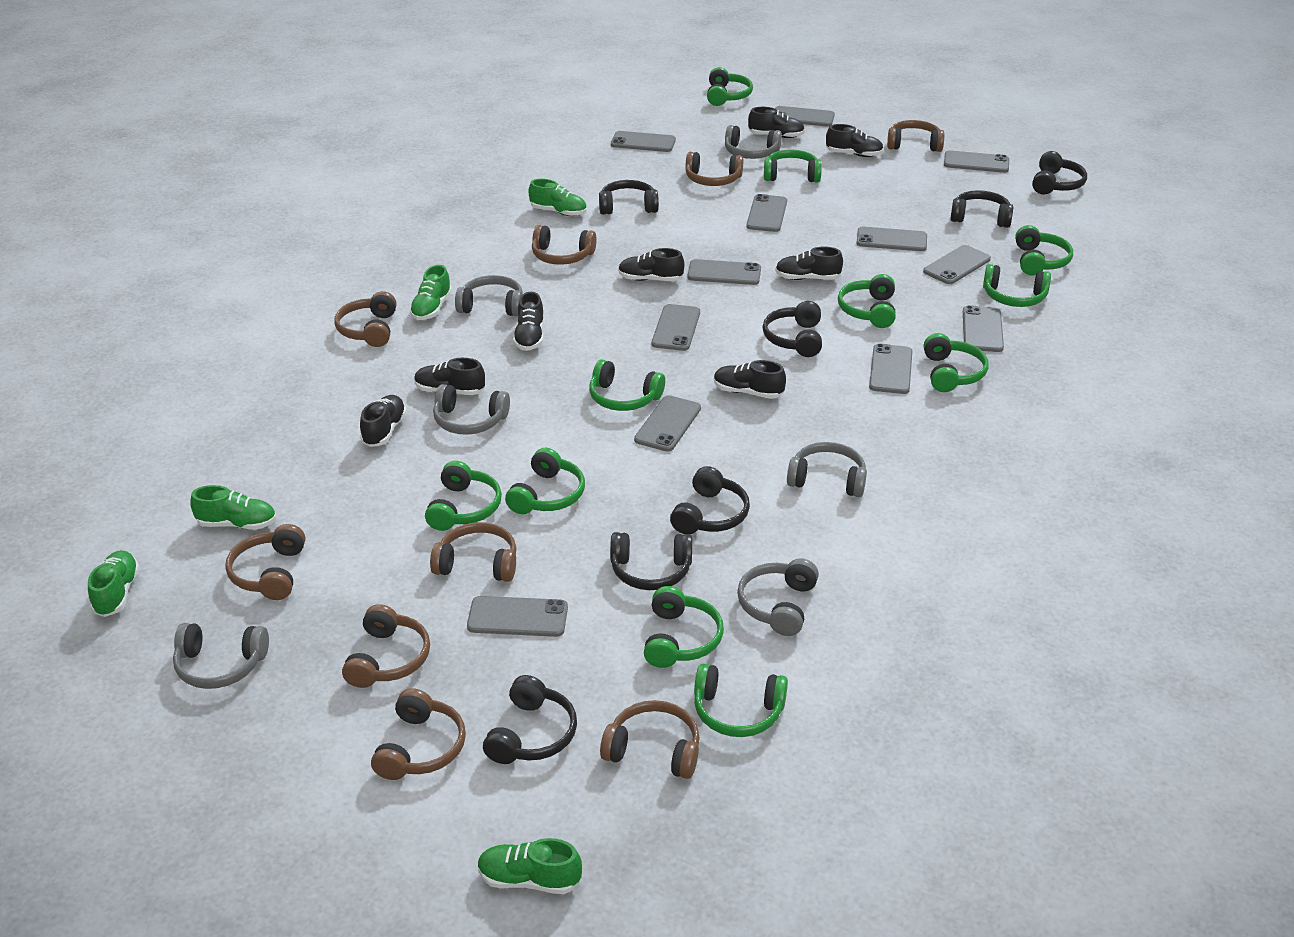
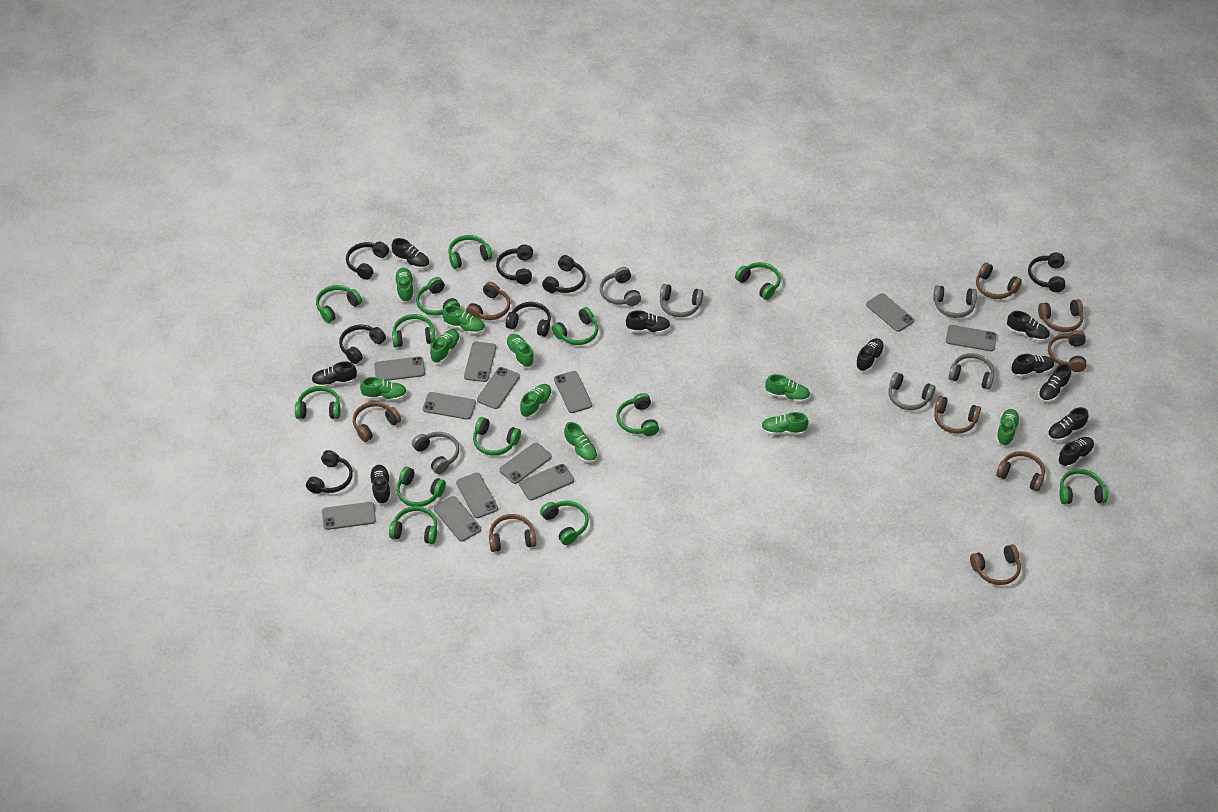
black shoe: 8 -> 10
green headphones: 11 -> 13
green shoe: 5 -> 10

